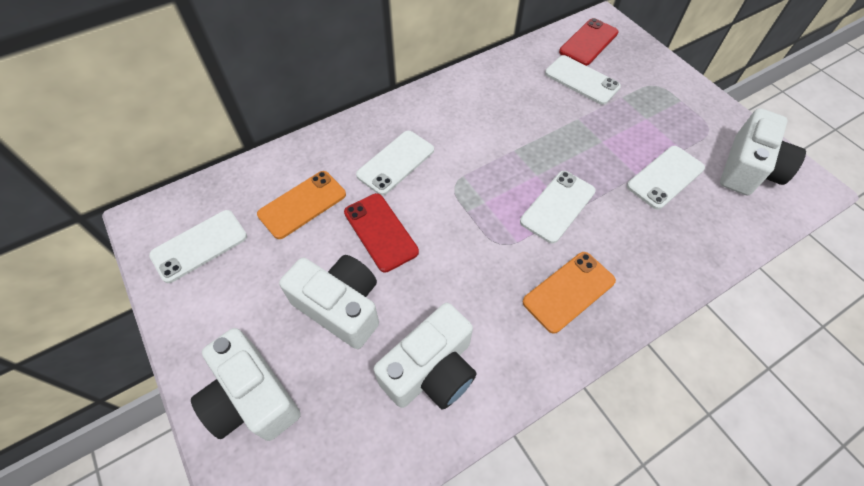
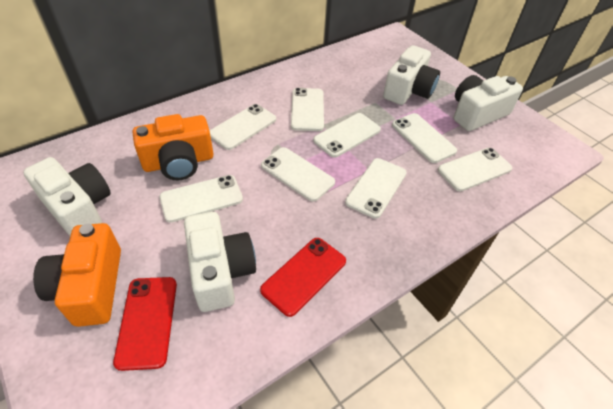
orange camera: 0 -> 2
orange phone: 2 -> 0
white phone: 5 -> 8

